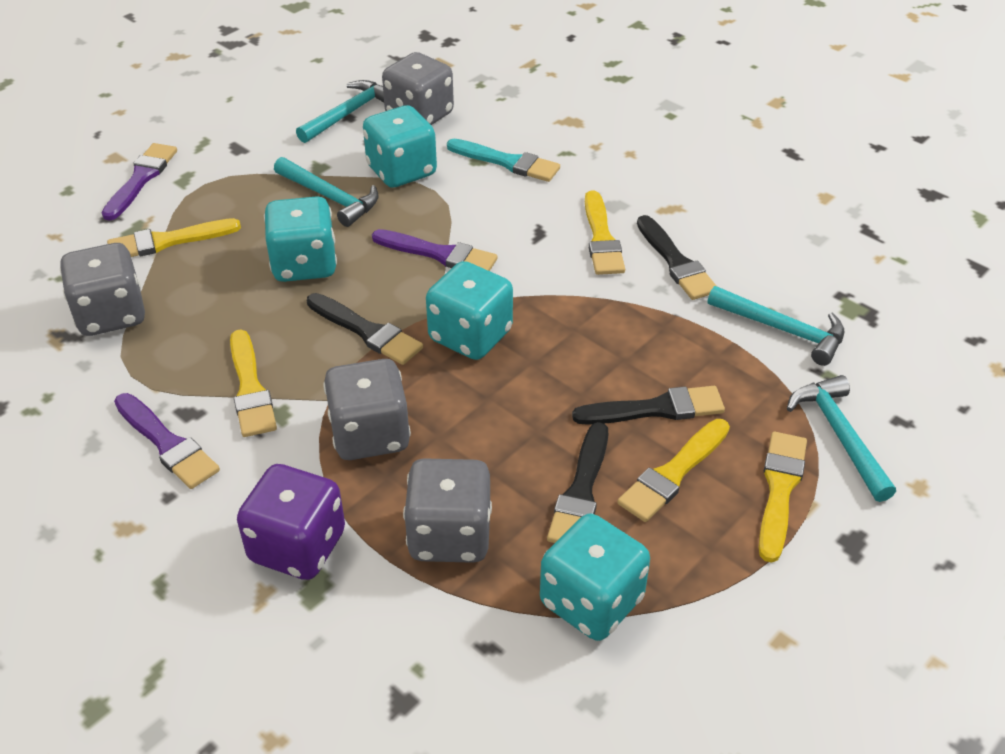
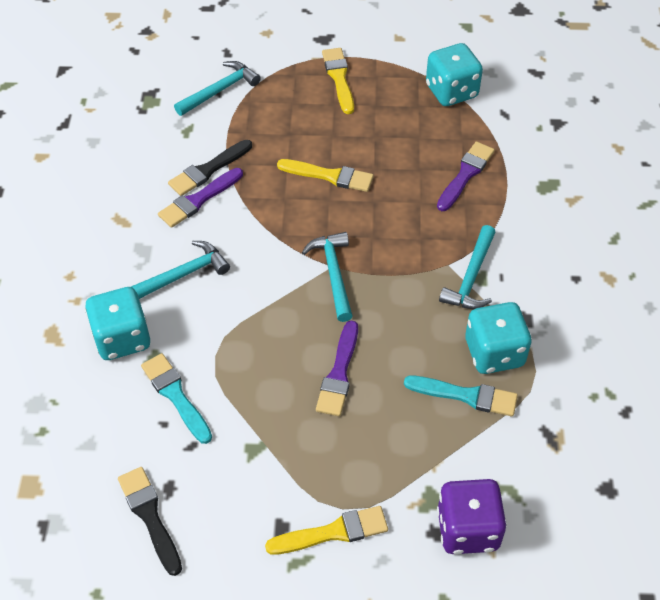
black brush: 4 -> 2
grey dice: 4 -> 0
turquoise brush: 1 -> 2
turquoise dice: 4 -> 3
yellow brush: 5 -> 3

